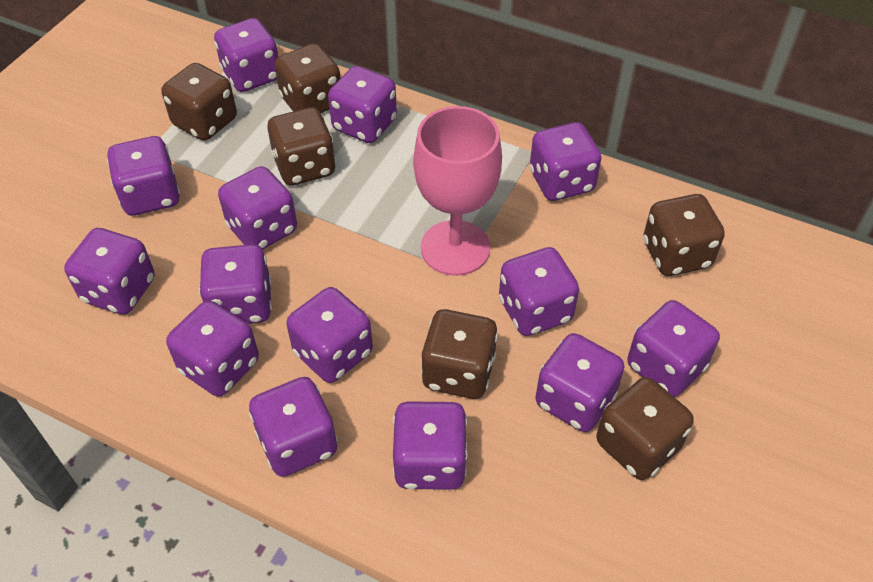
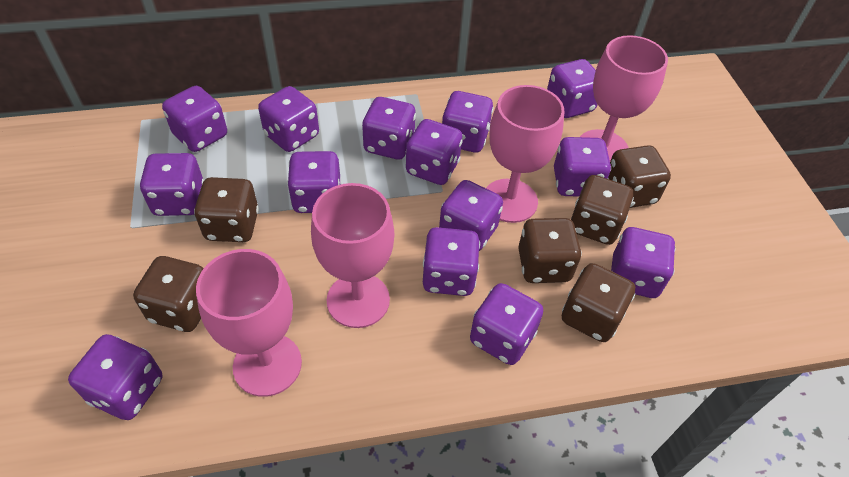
pink goblet: 1 -> 4

